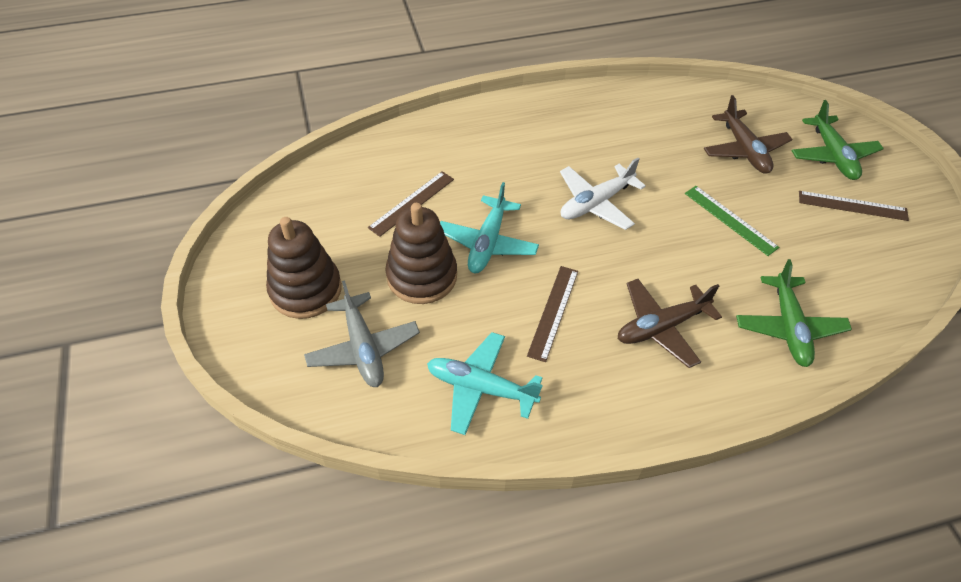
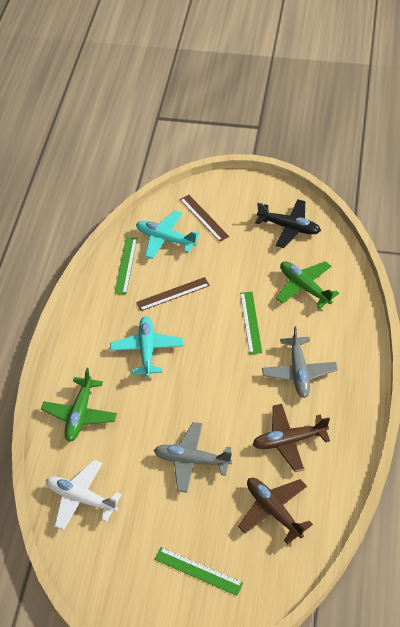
black plane: 0 -> 1
brown ruler: 3 -> 2
brown stacking toy: 2 -> 0
green ruler: 1 -> 3
grey plane: 1 -> 2

